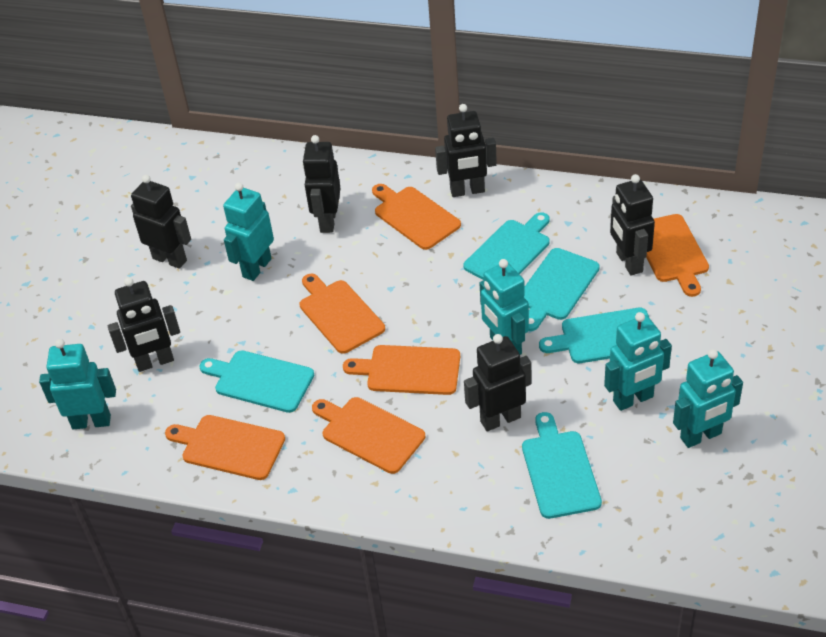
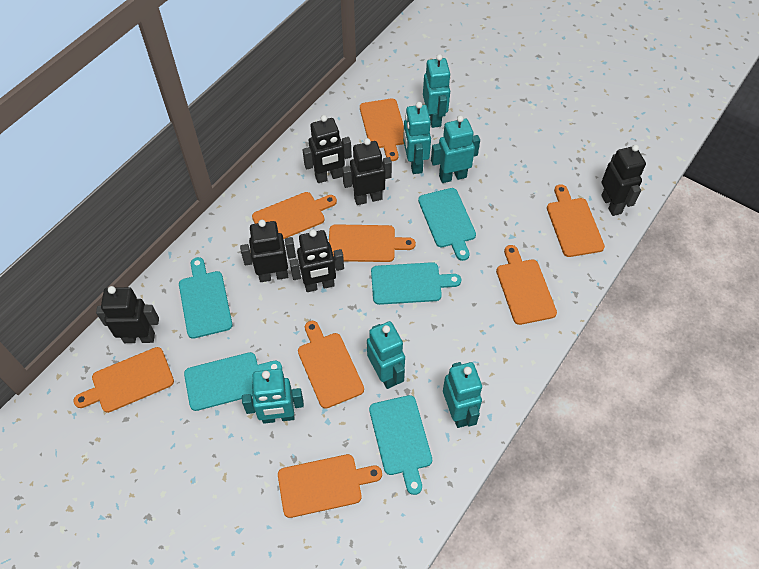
orange cutting board: 6 -> 8
turquoise robot: 5 -> 6

